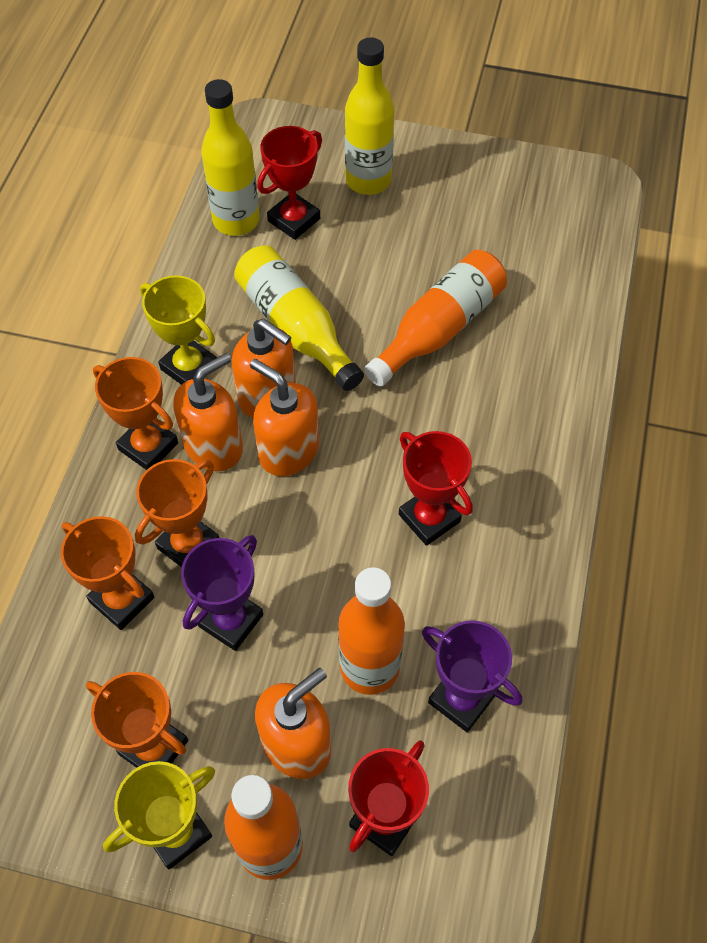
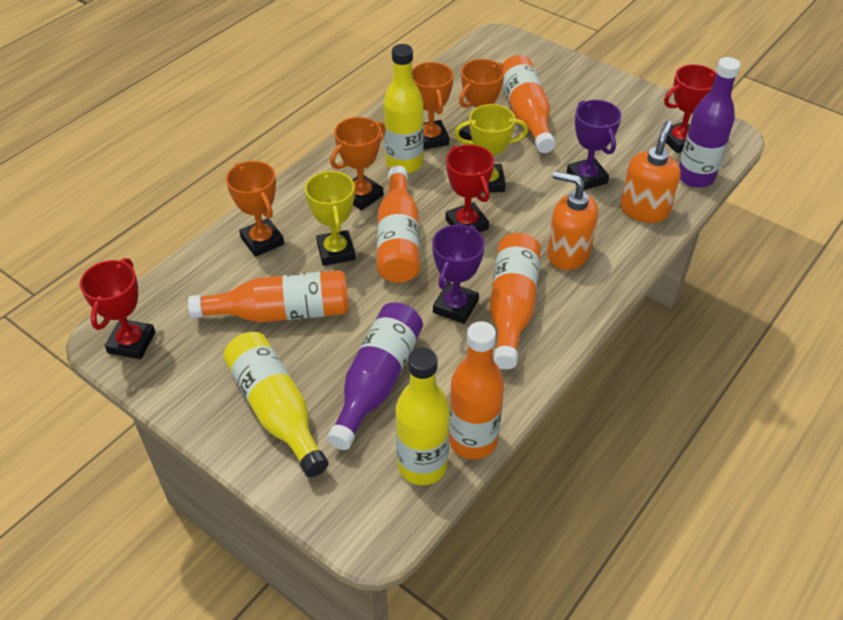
orange bottle: 3 -> 5
orange soap dispenser: 4 -> 2
purple bottle: 0 -> 2

